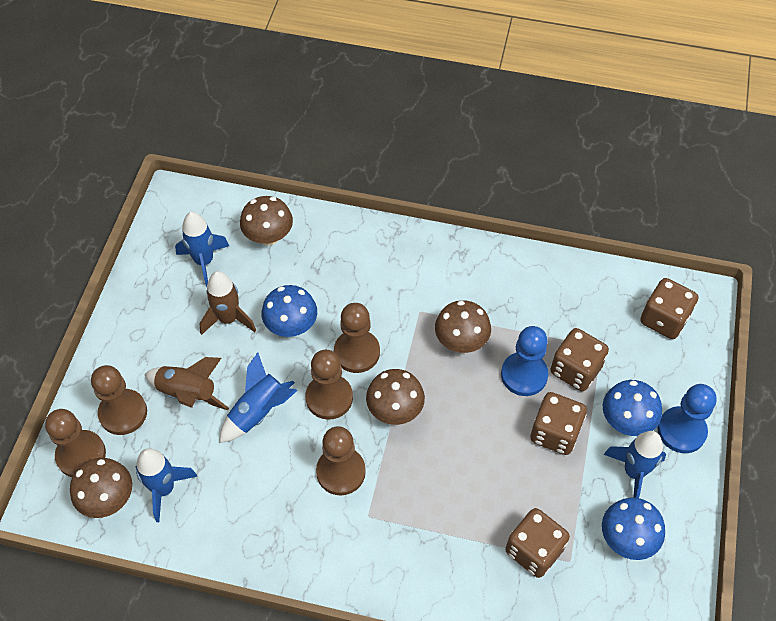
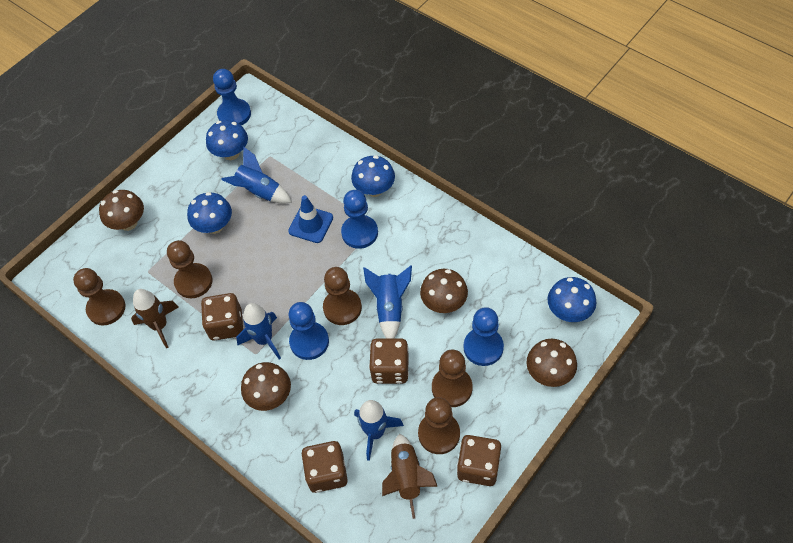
blue mushroom: 3 -> 4
blue pawn: 2 -> 4
blue traffic cone: 0 -> 1

